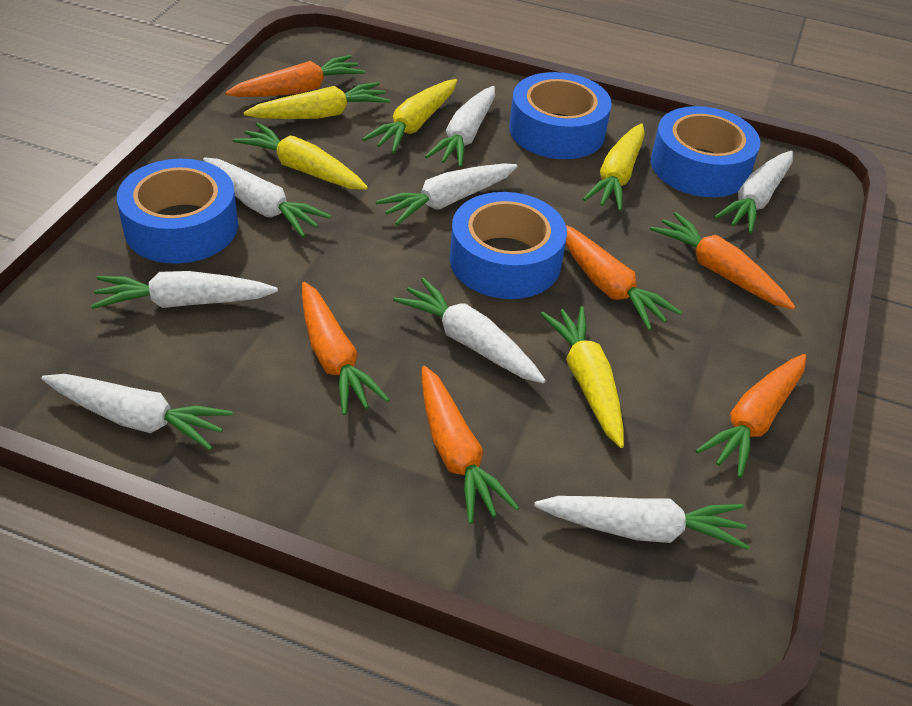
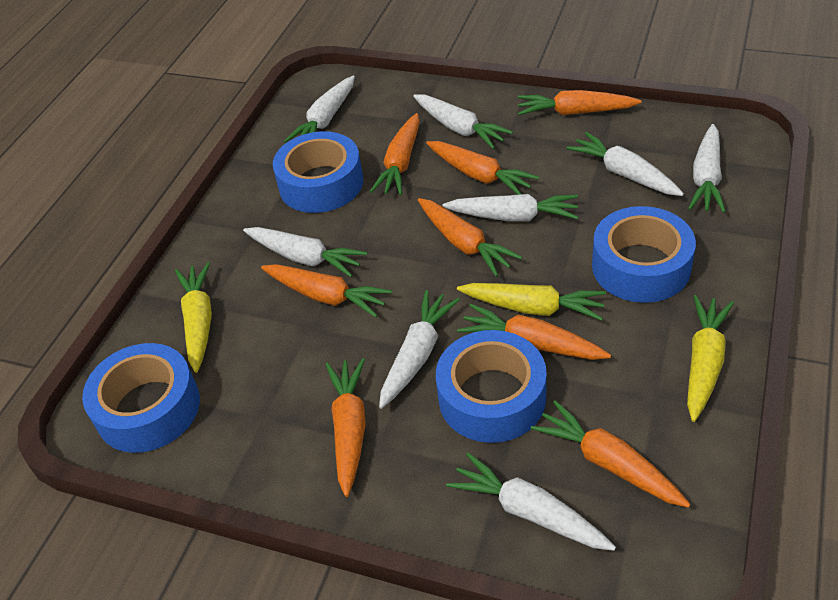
orange carrot: 6 -> 8
yellow carrot: 5 -> 3

